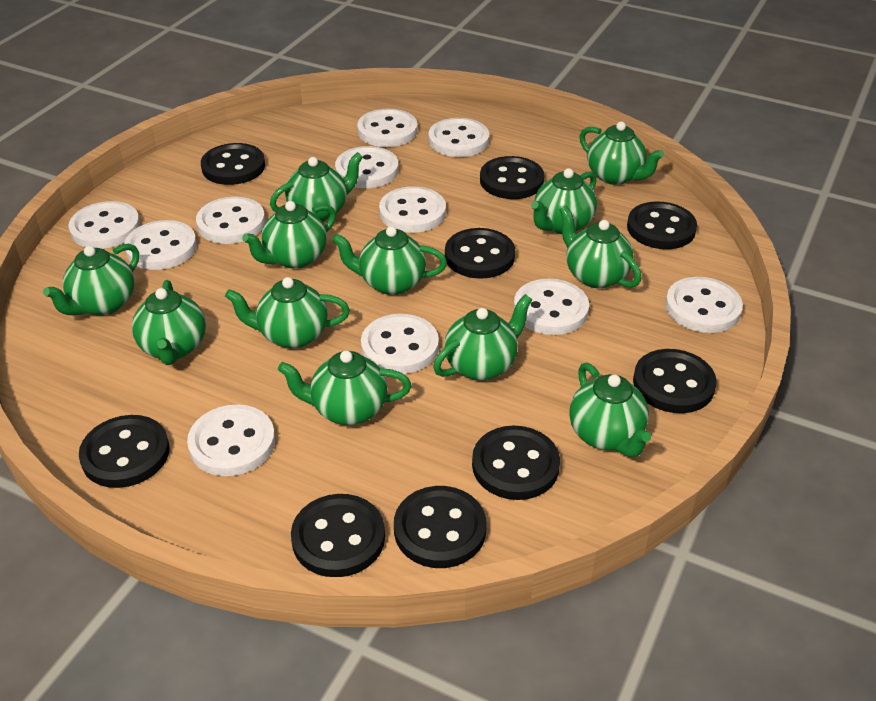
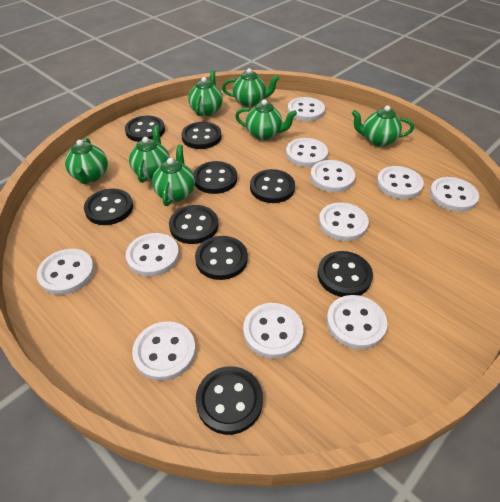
green teapot: 12 -> 7

